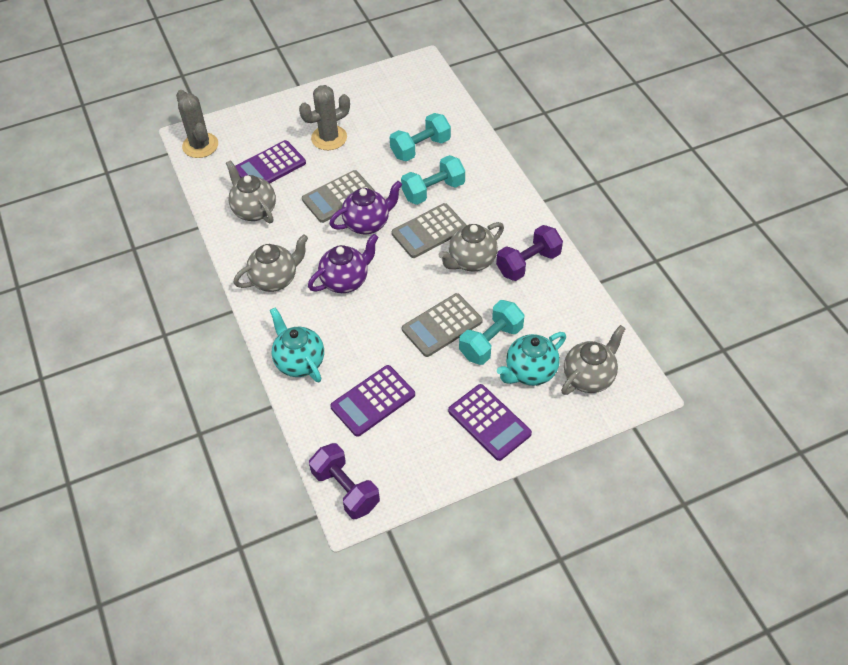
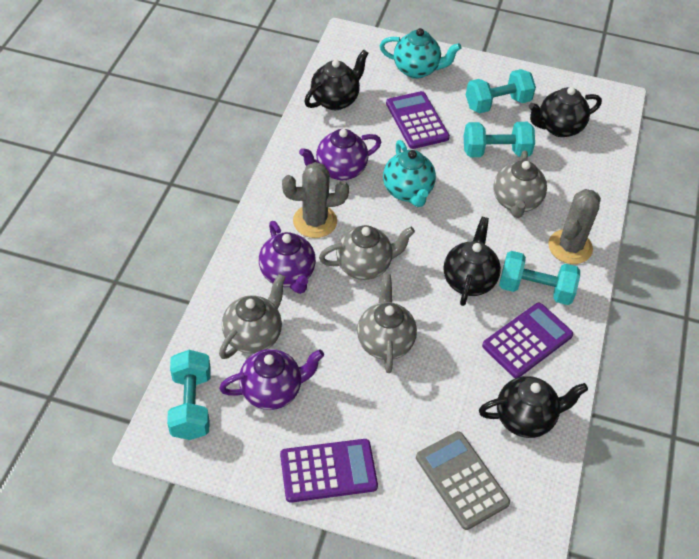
black teapot: 0 -> 4
grey calculator: 3 -> 1
purple dumbbell: 2 -> 0
purple teapot: 2 -> 3
turquoise dumbbell: 3 -> 4

